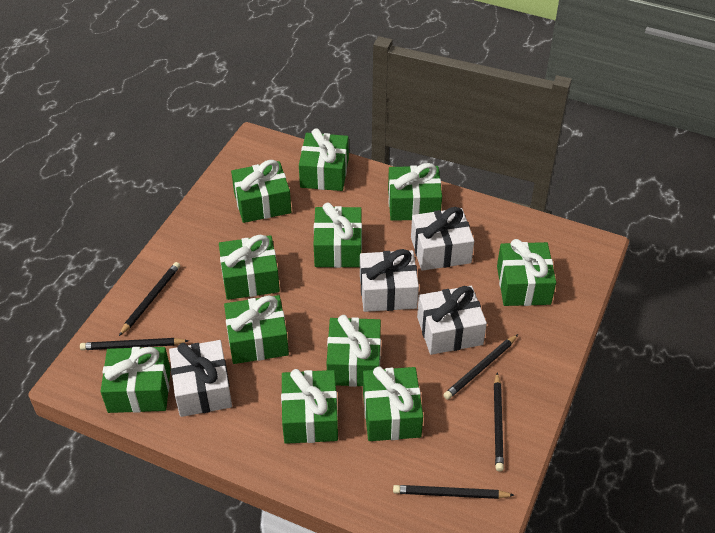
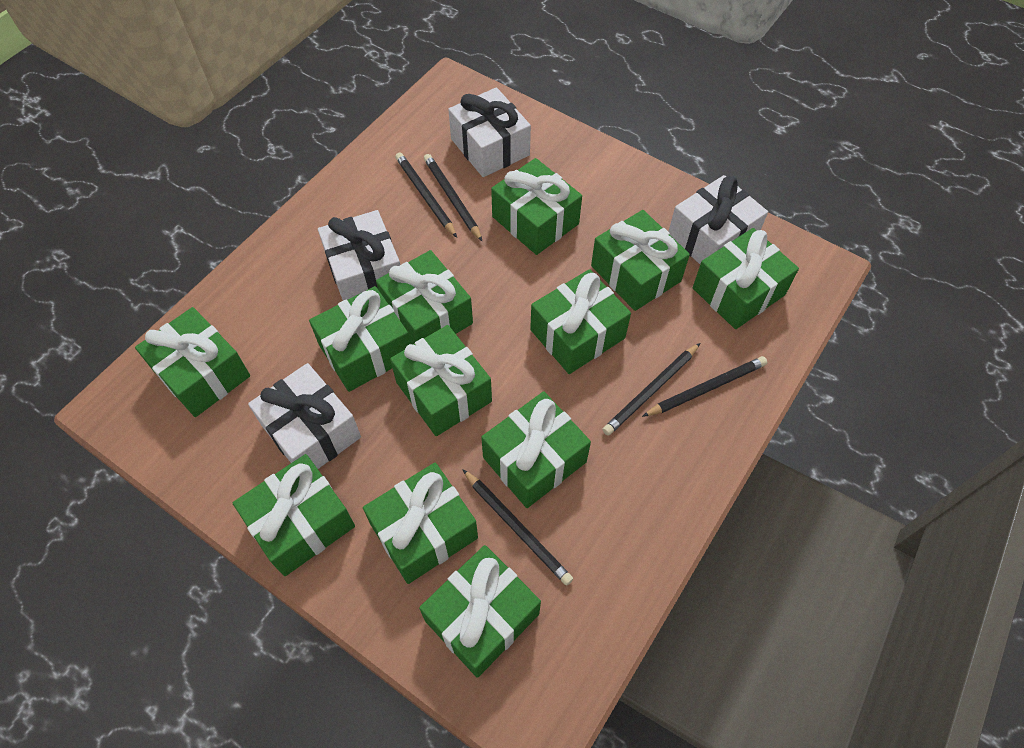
green gift: 11 -> 12

